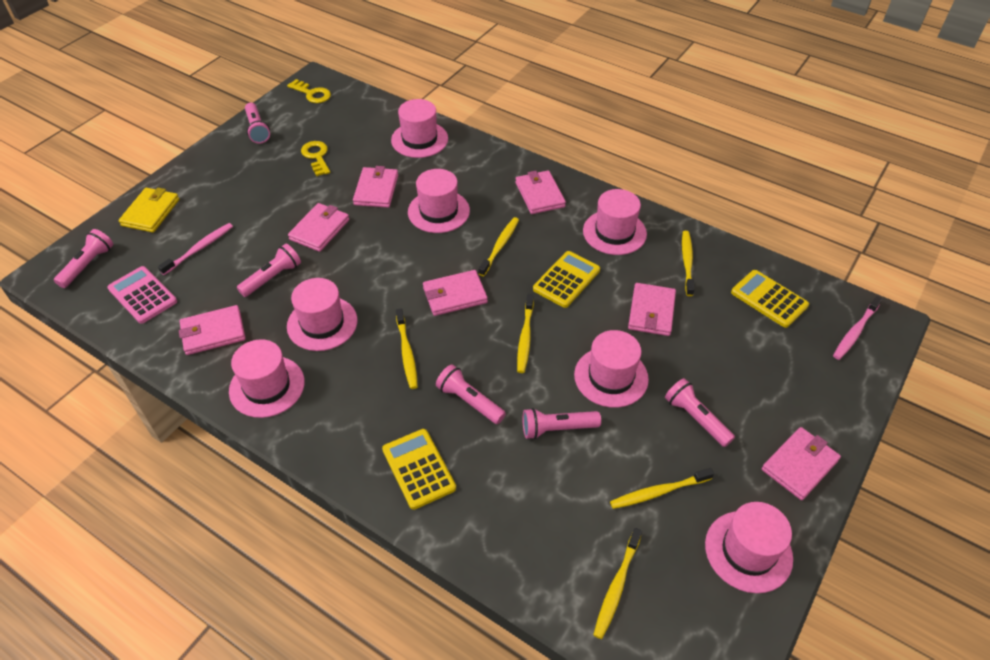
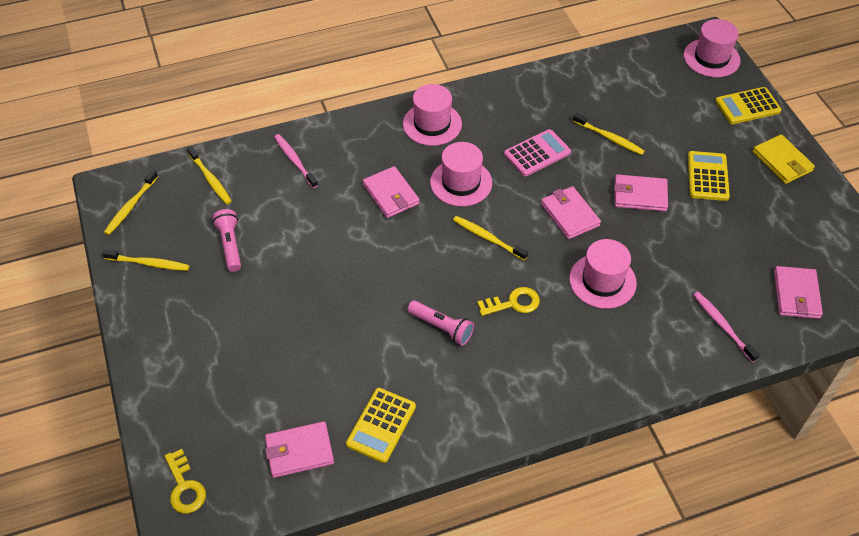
pink flashlight: 6 -> 2
pink hat: 7 -> 4
pink wallet: 7 -> 5
yellow toothbrush: 6 -> 5

